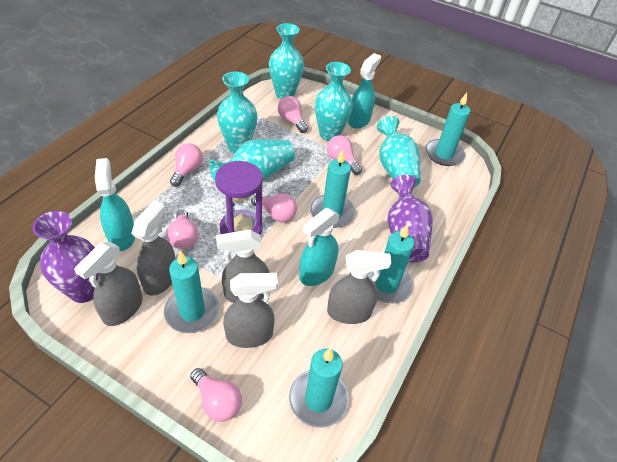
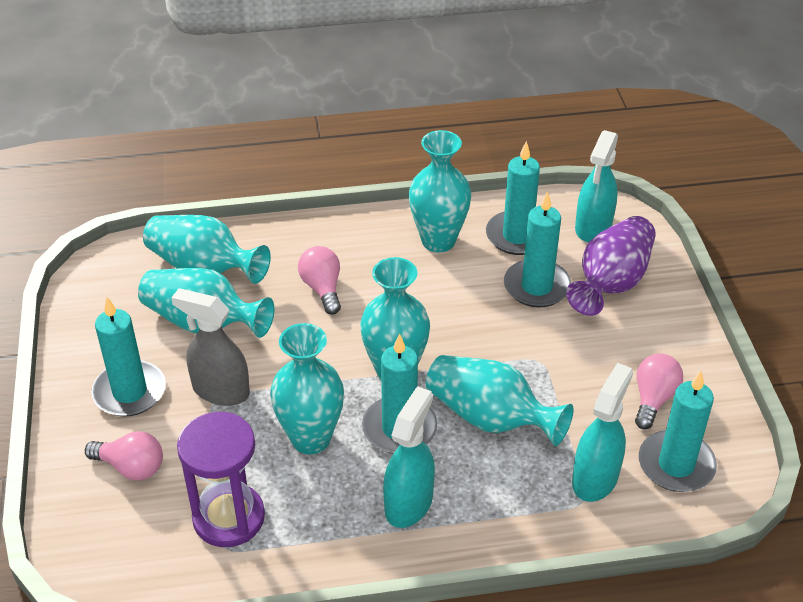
grey spray bottle: 5 -> 1
pink light bulb: 6 -> 3
purple vase: 2 -> 1
turquoise vase: 5 -> 6

